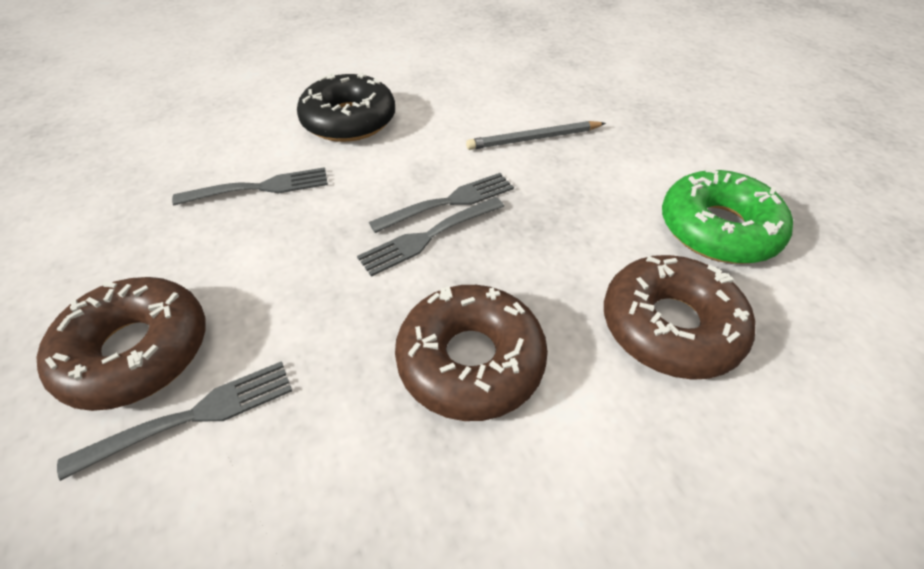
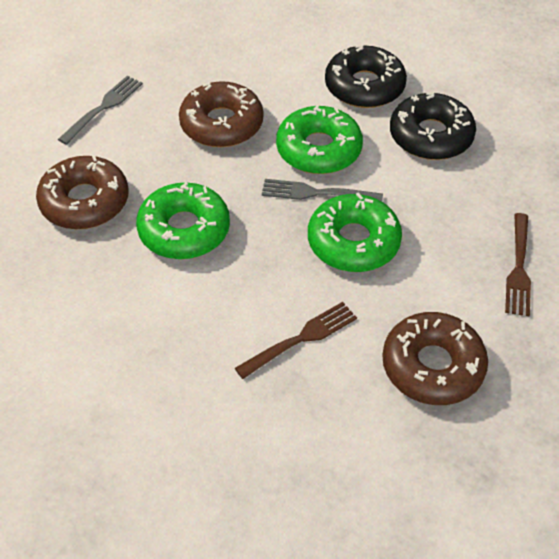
black donut: 1 -> 2
brown fork: 0 -> 2
green donut: 1 -> 3
grey fork: 4 -> 2
grey pencil: 1 -> 0

